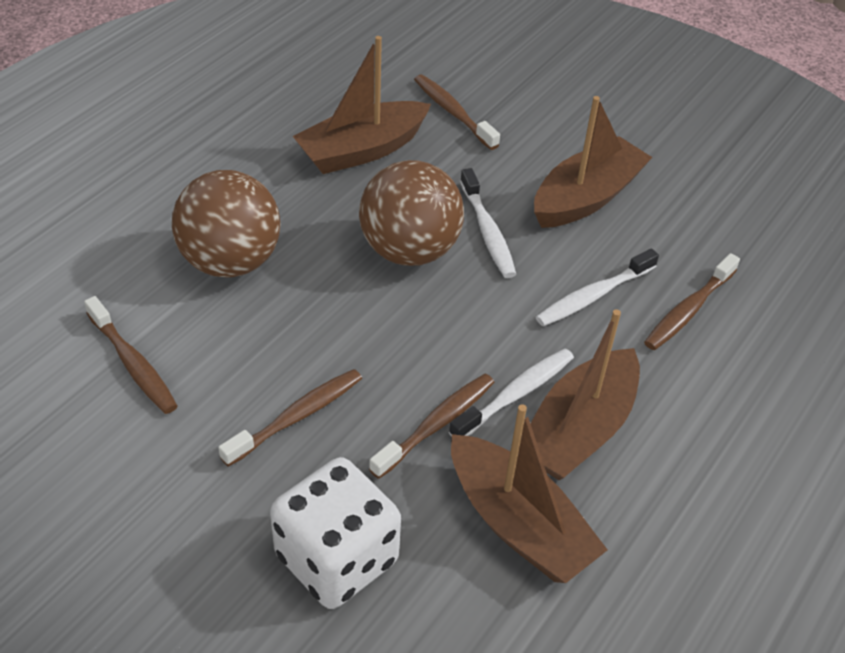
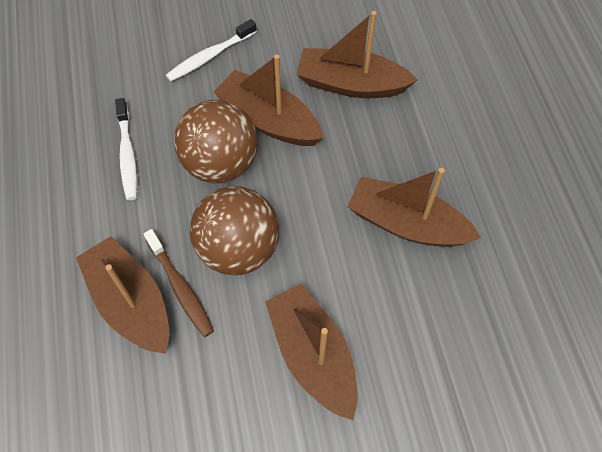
brown boat: 4 -> 5
brown toothbrush: 5 -> 1
white dice: 1 -> 0
white toothbrush: 3 -> 2

